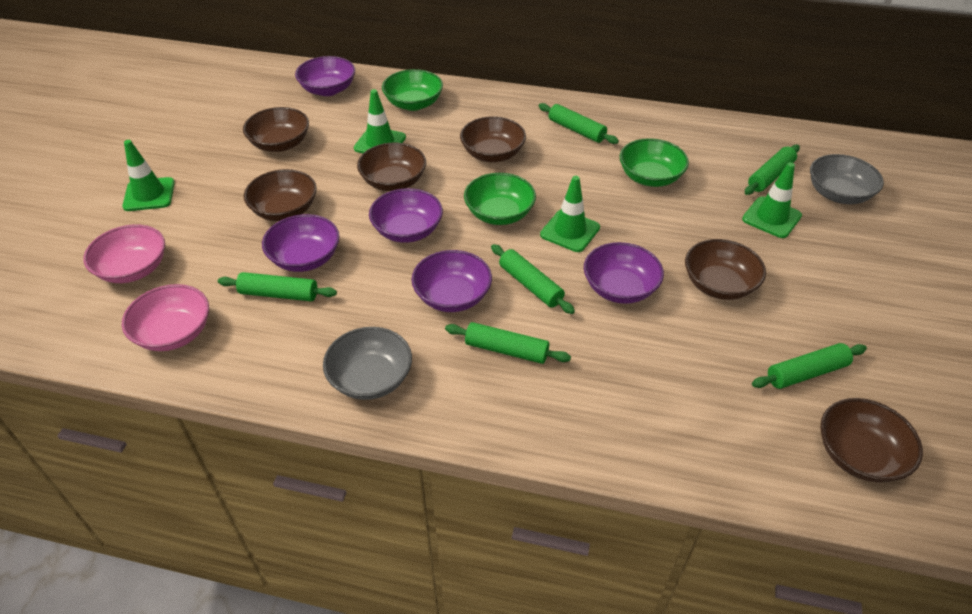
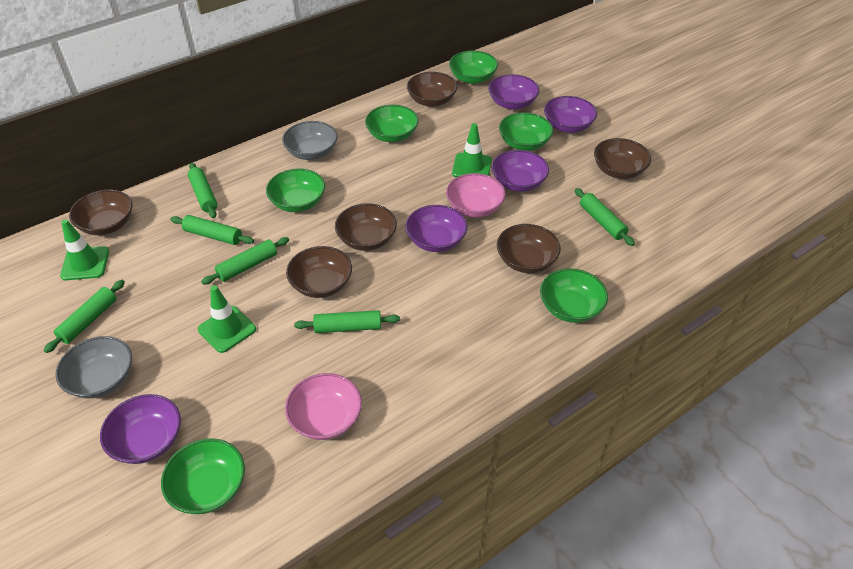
green bowl: 3 -> 6
green traffic cone: 4 -> 3

